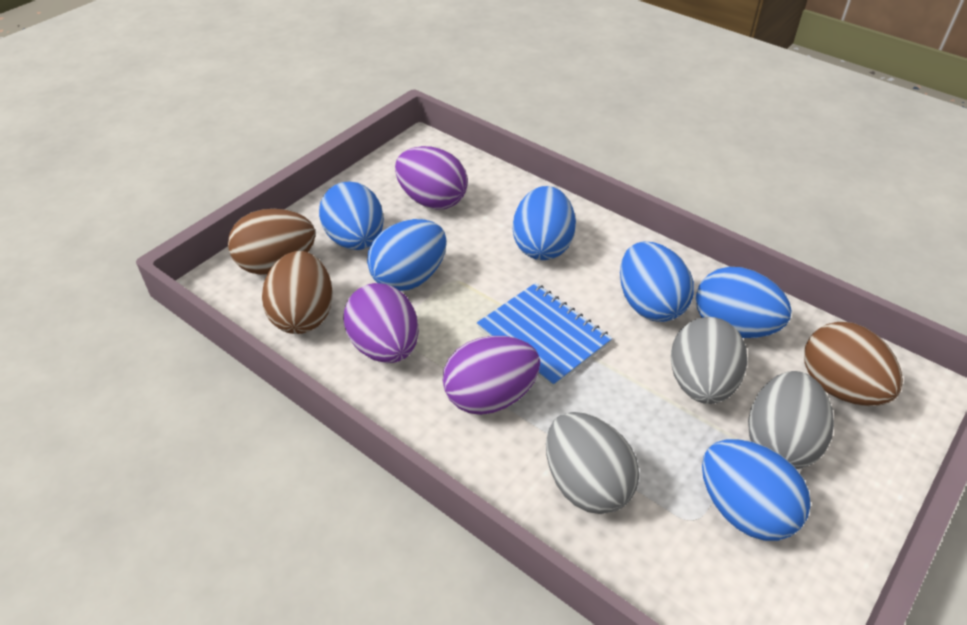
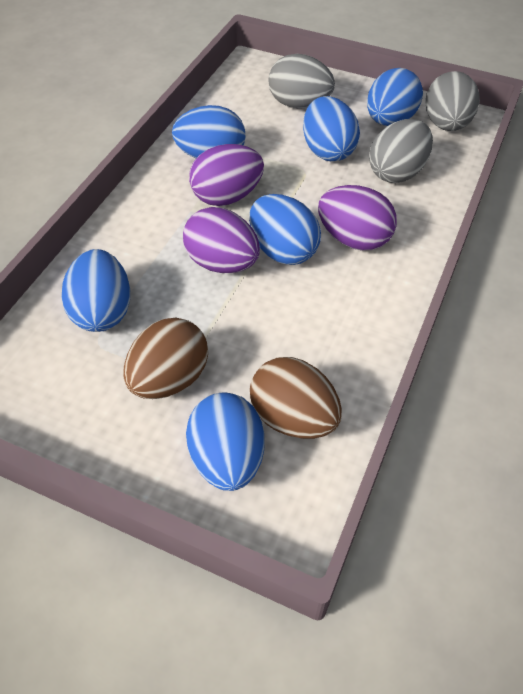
blue notebook: 1 -> 0
brown egg: 3 -> 2

